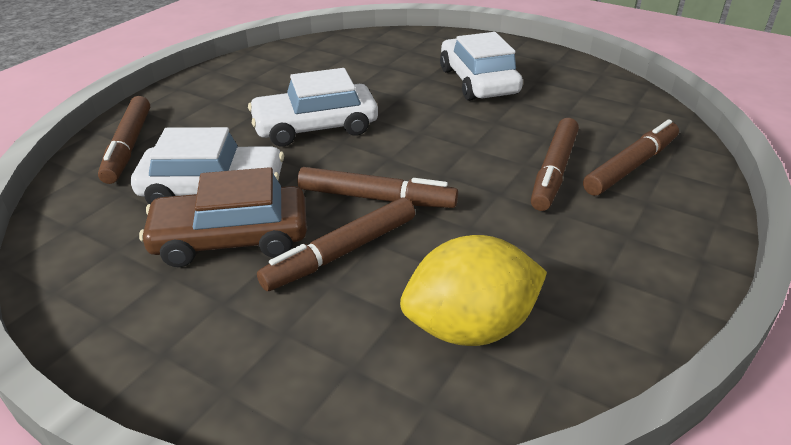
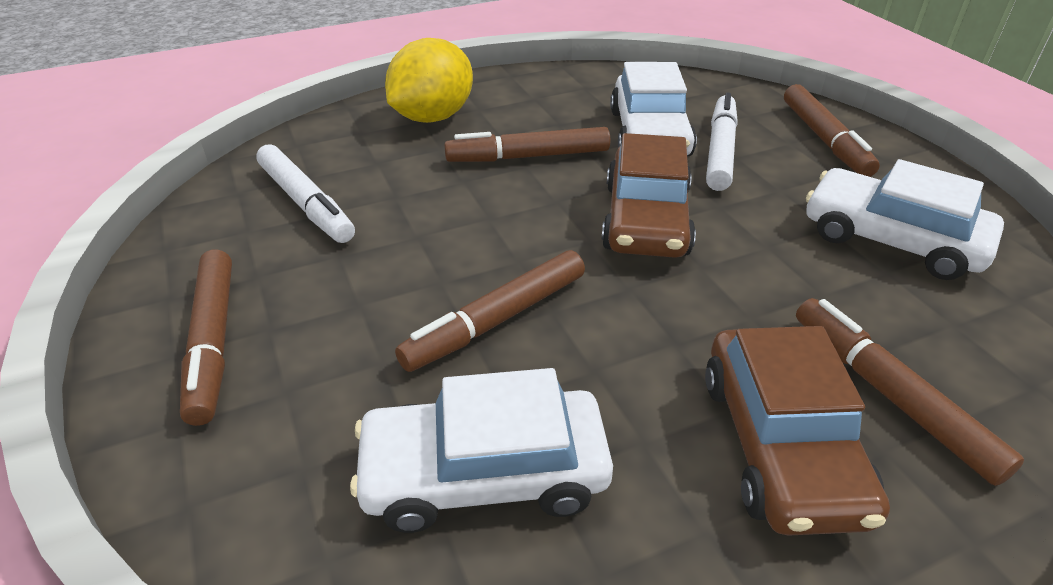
brown car: 1 -> 2
white marker: 0 -> 2

